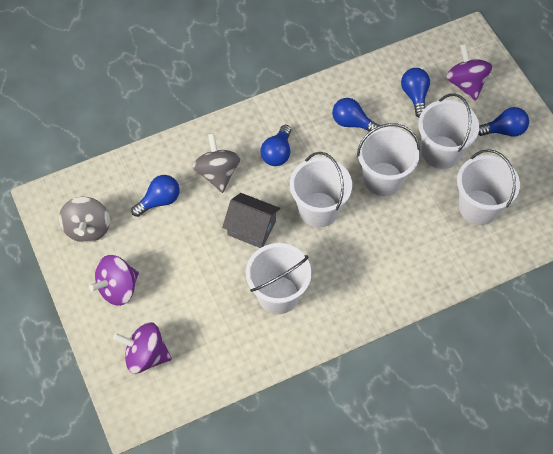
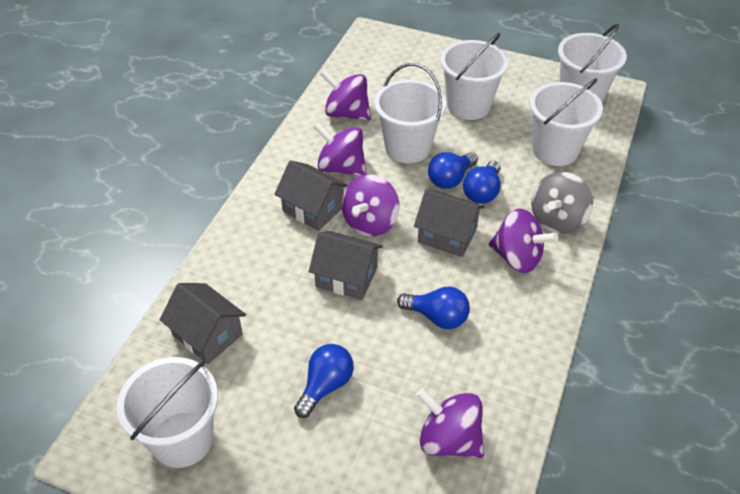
blue light bulb: 5 -> 4
grey house: 1 -> 4
grey spinning top: 2 -> 1
purple spinning top: 3 -> 5

